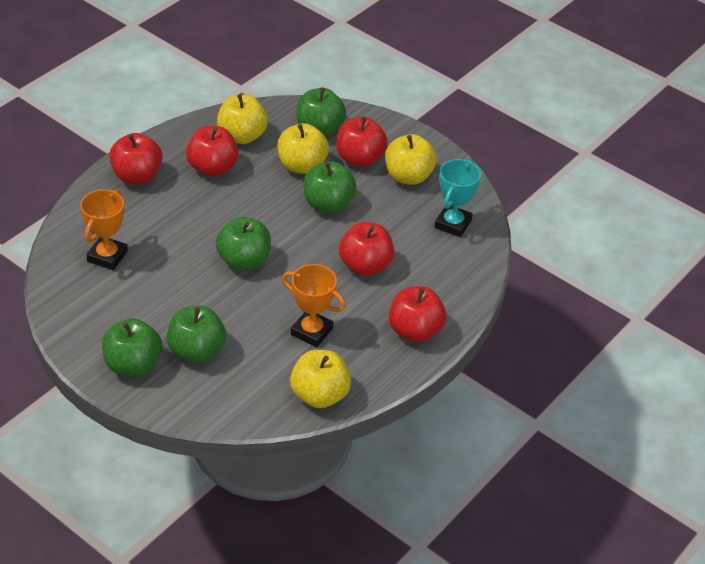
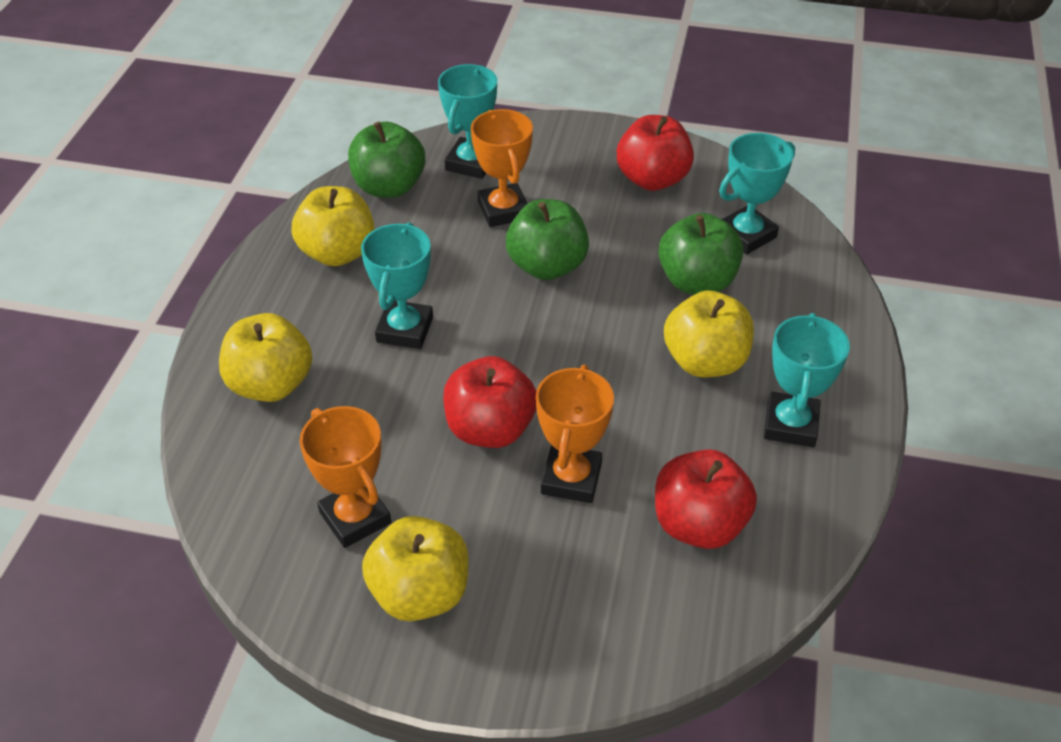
green apple: 5 -> 3
orange trophy: 2 -> 3
red apple: 5 -> 3
turquoise trophy: 1 -> 4

